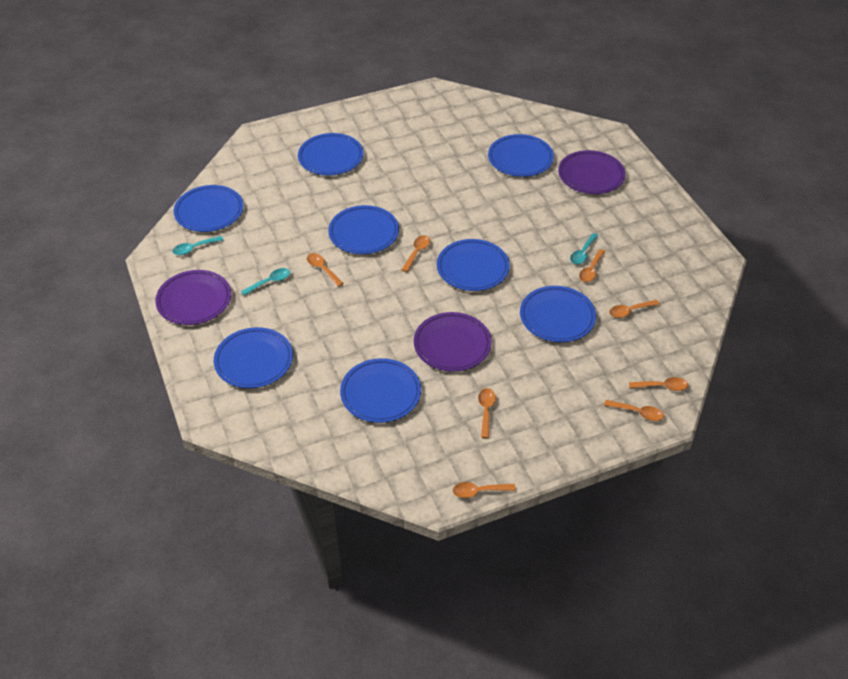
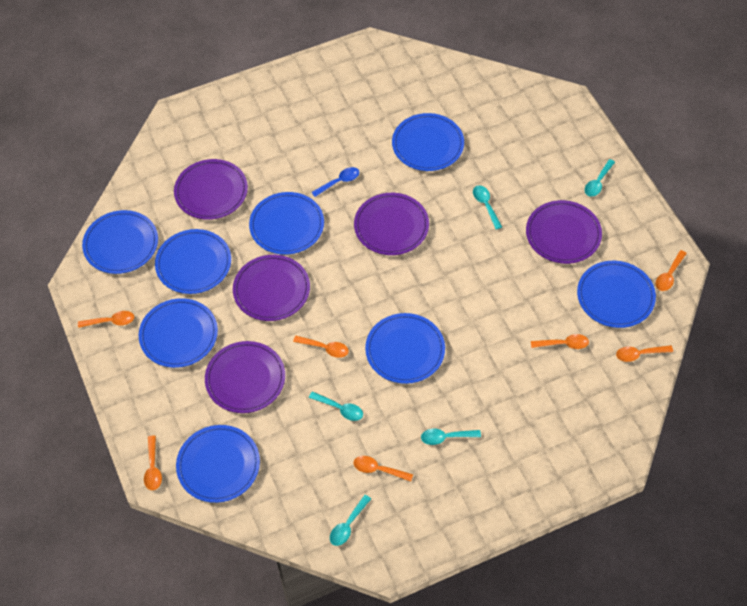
blue spoon: 0 -> 1
orange spoon: 8 -> 7
purple plate: 3 -> 5
turquoise spoon: 3 -> 5

